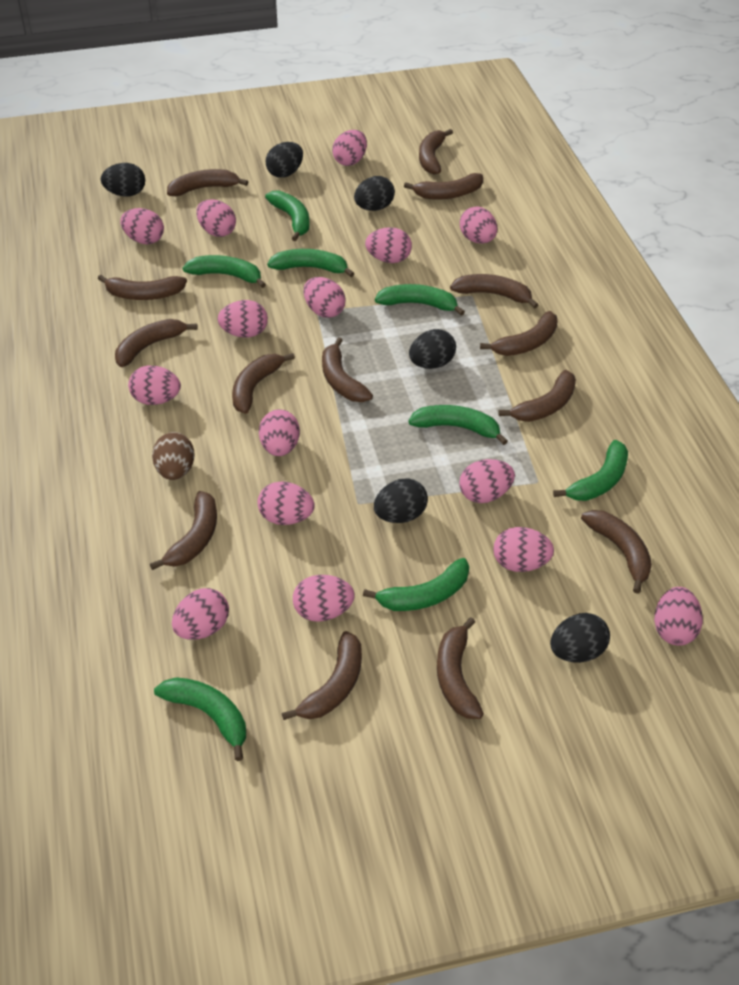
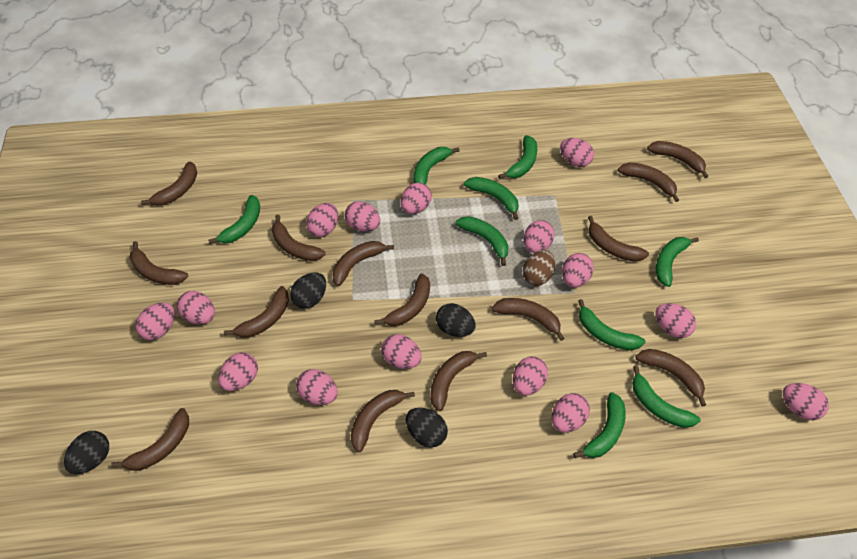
black egg: 6 -> 4
green banana: 8 -> 9

